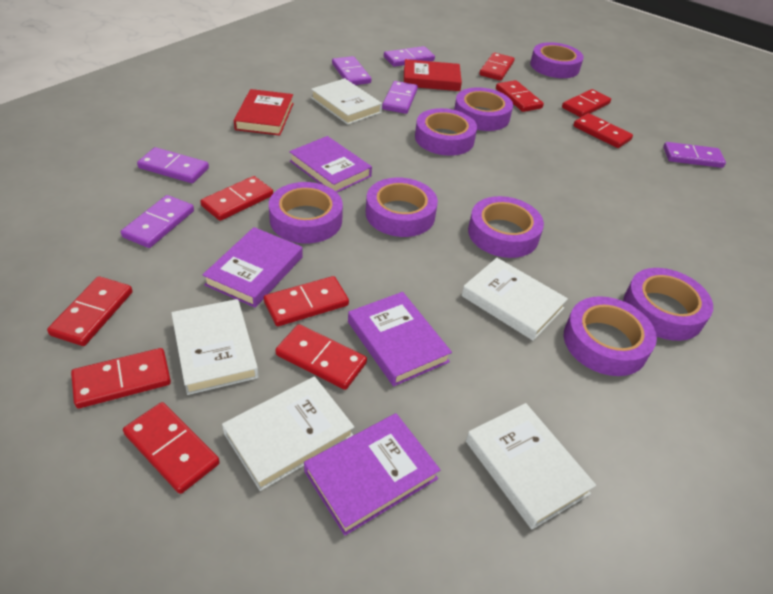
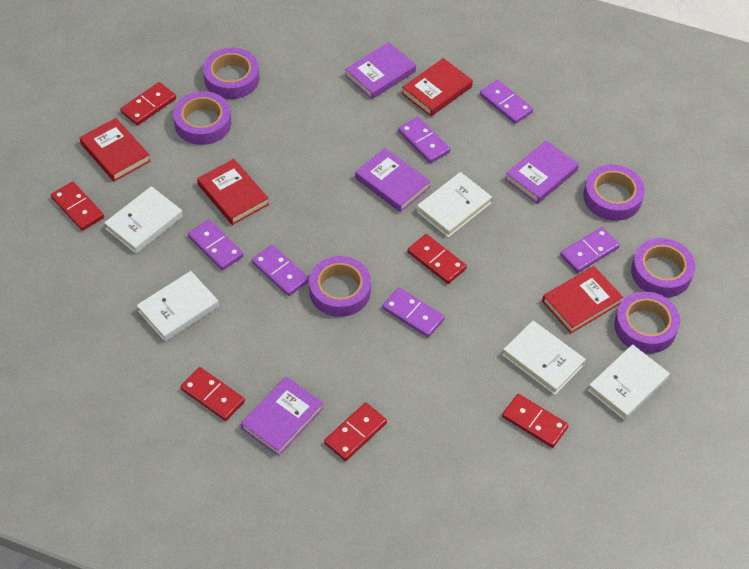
purple tape: 8 -> 6
red book: 2 -> 4
red domino: 10 -> 6

